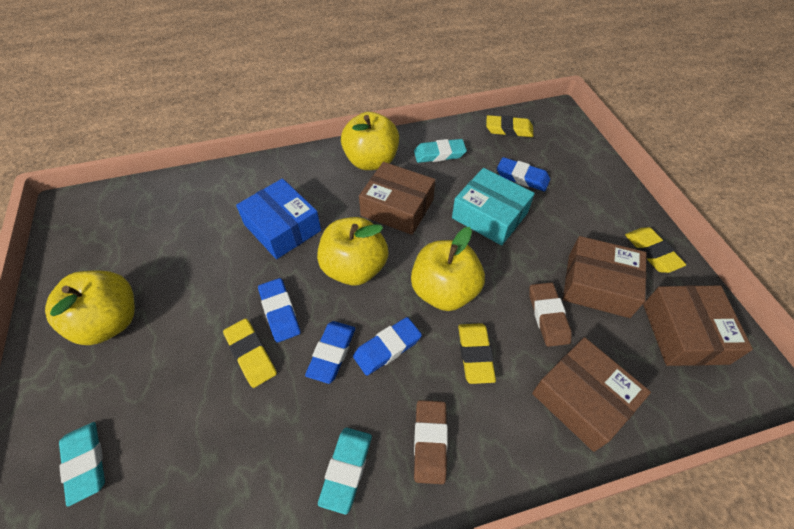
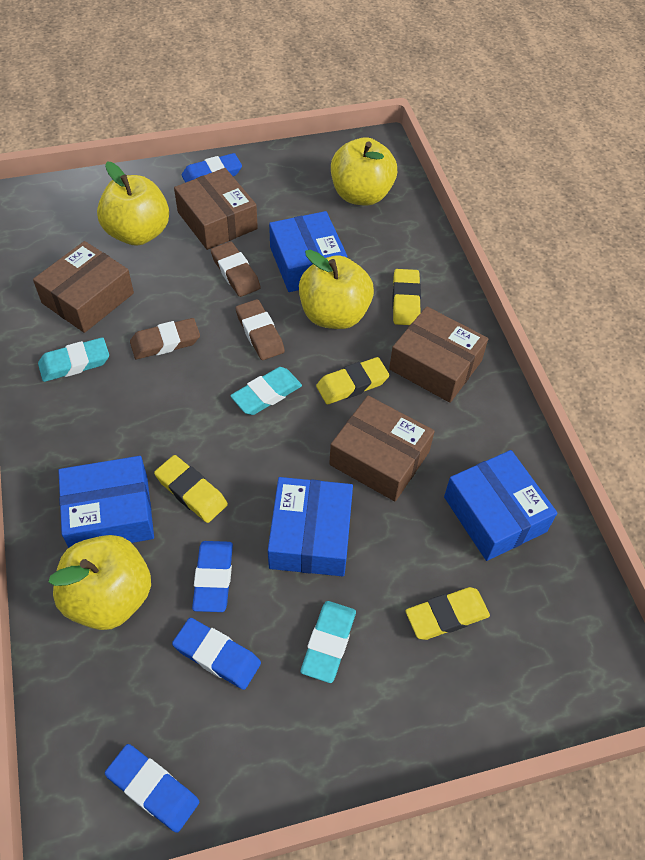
blue box: 1 -> 4
brown eraser: 2 -> 3
turquoise box: 1 -> 0

